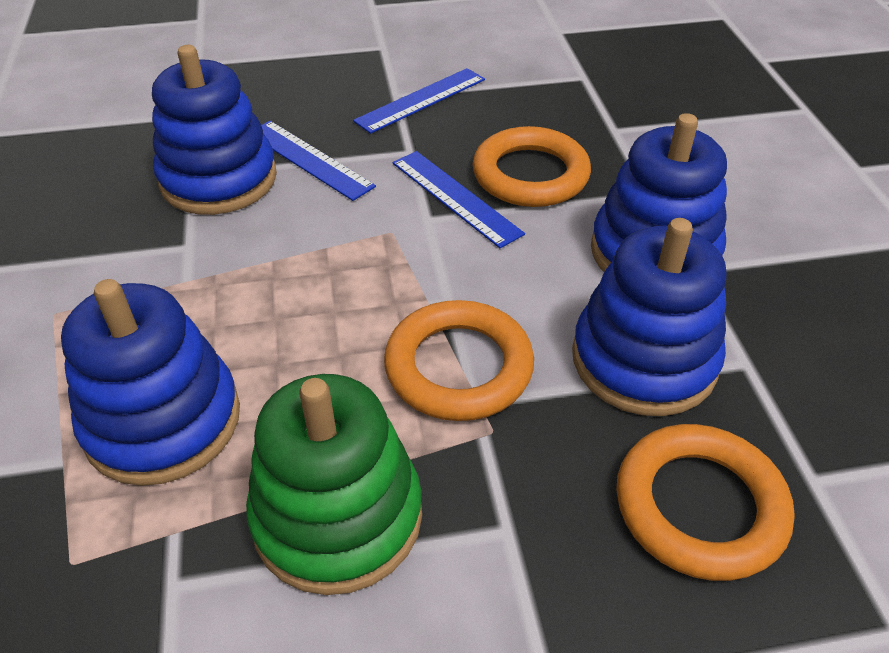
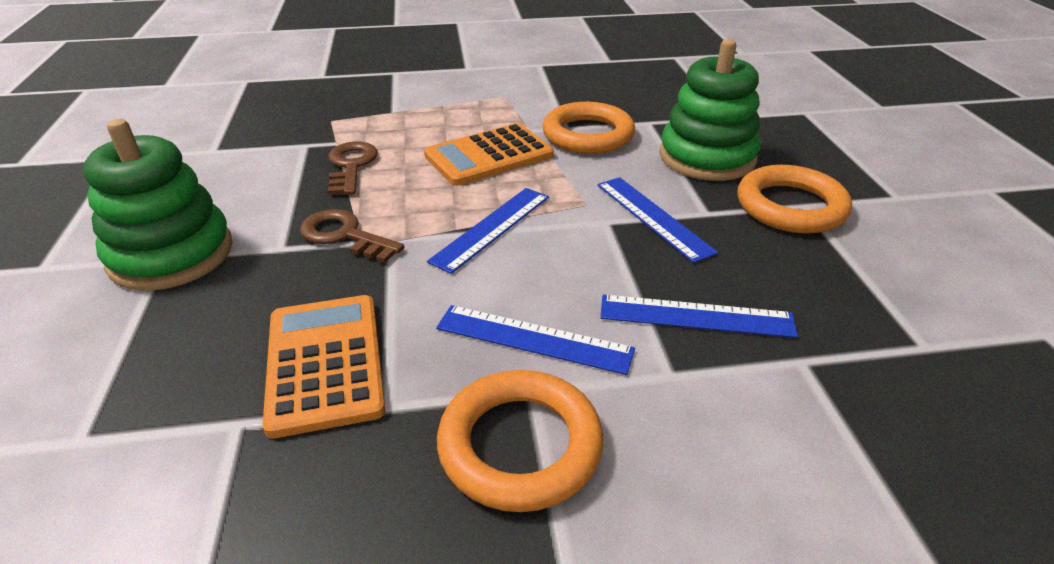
blue ruler: 3 -> 4
blue stacking toy: 4 -> 0
brown key: 0 -> 2
green stacking toy: 1 -> 2
orange calculator: 0 -> 2

